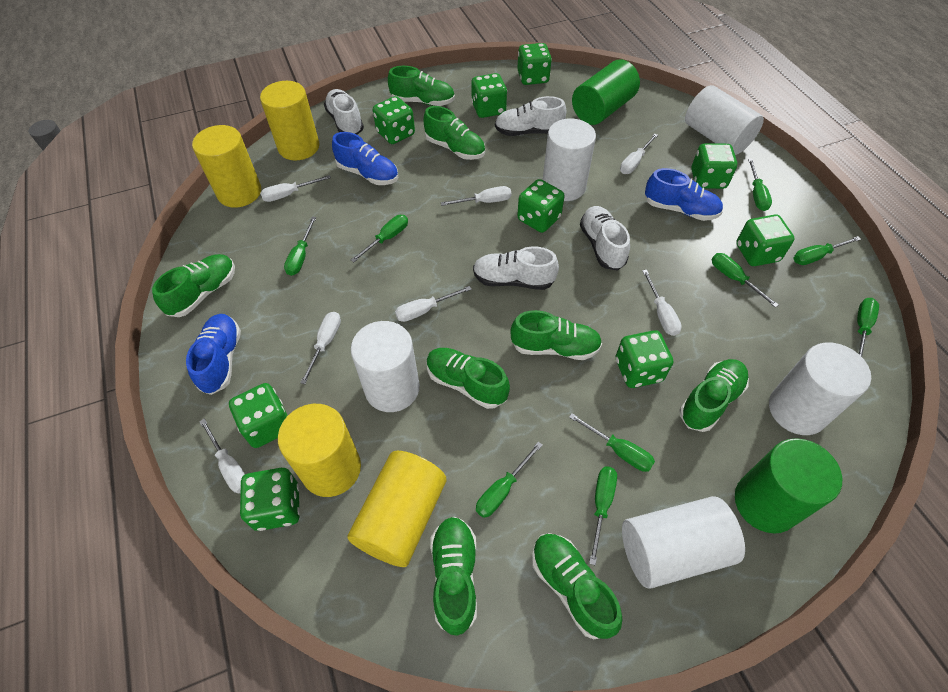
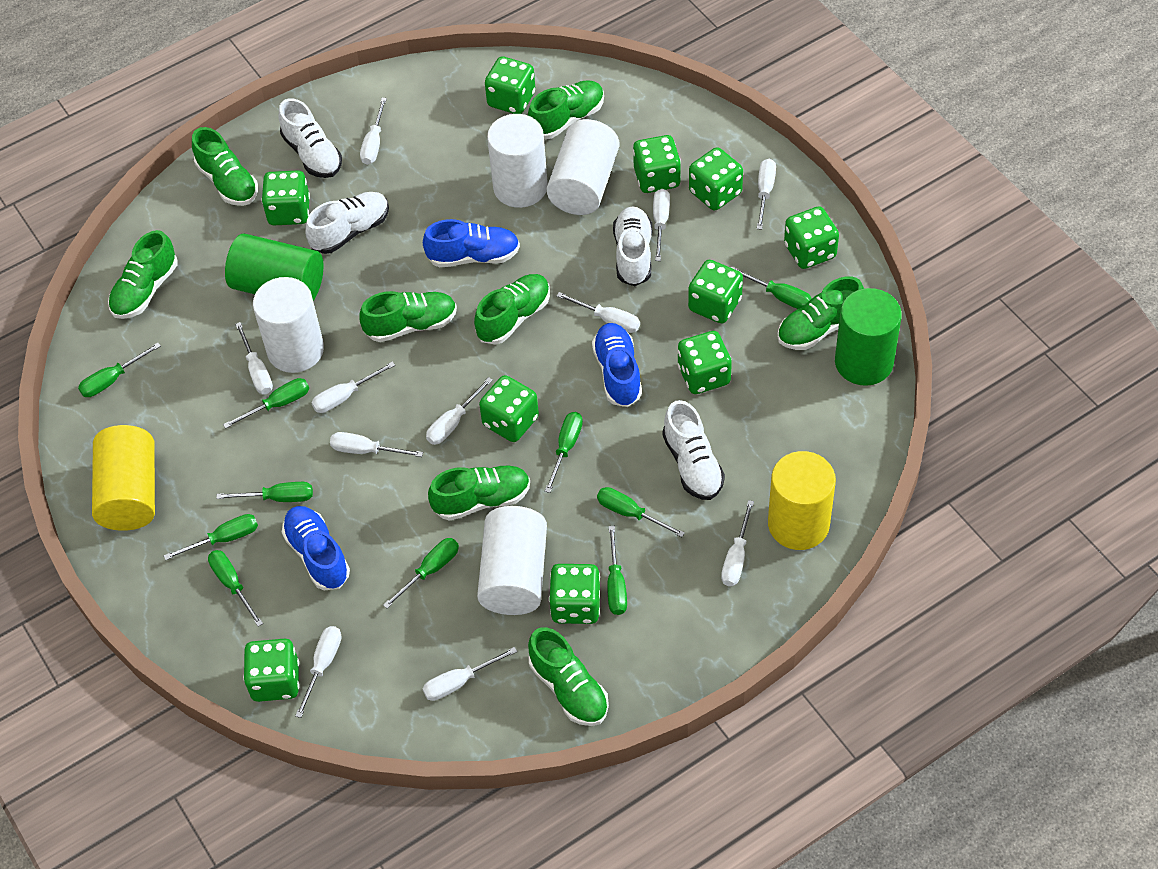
green dice: 9 -> 10
green screwdriver: 9 -> 10
white cylinder: 5 -> 4
white screwdriver: 7 -> 11
yellow cylinder: 4 -> 2

